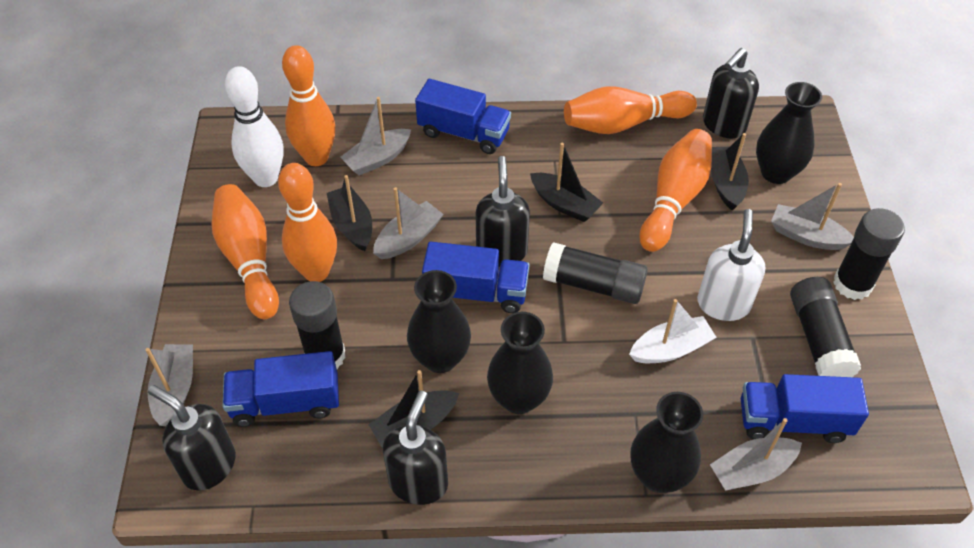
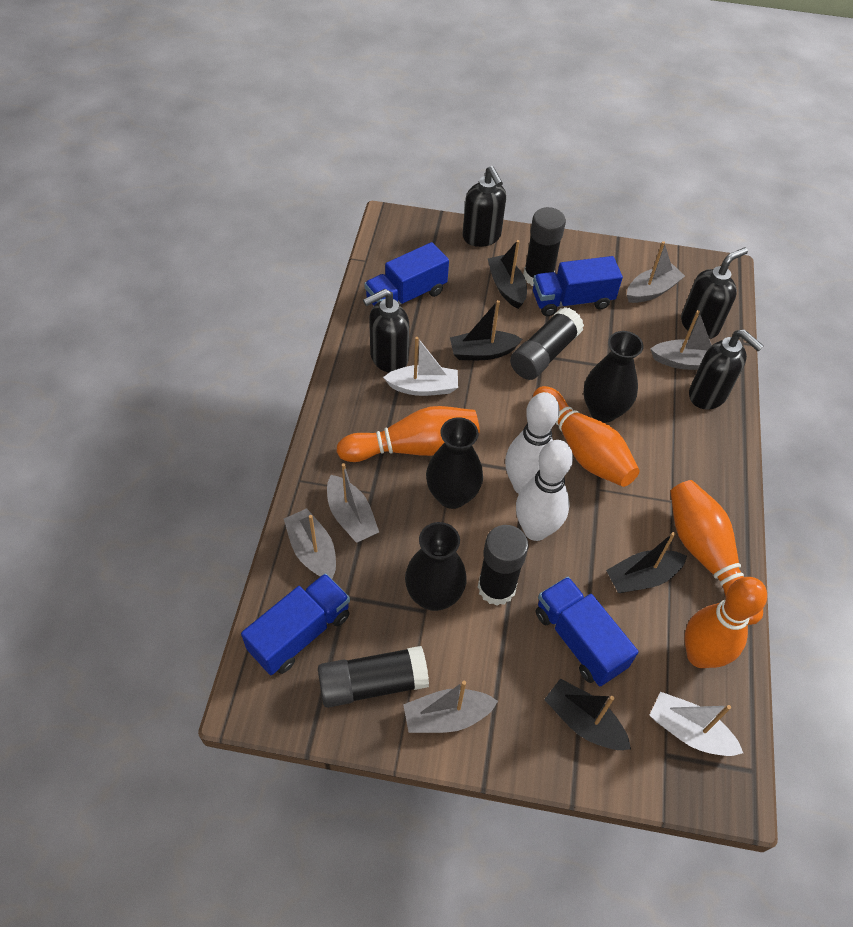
black vase: 4 -> 3
orange bowling pin: 5 -> 4
white boat: 1 -> 2
white bowling pin: 1 -> 2
white soap dispenser: 1 -> 0

